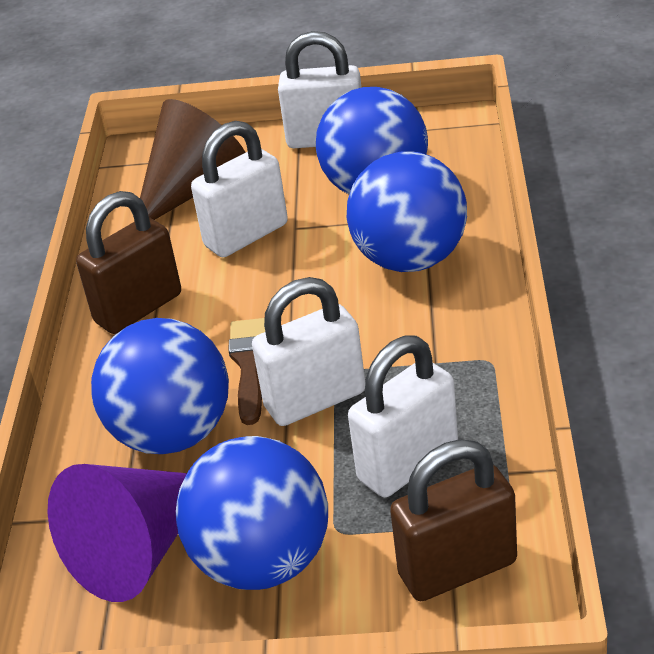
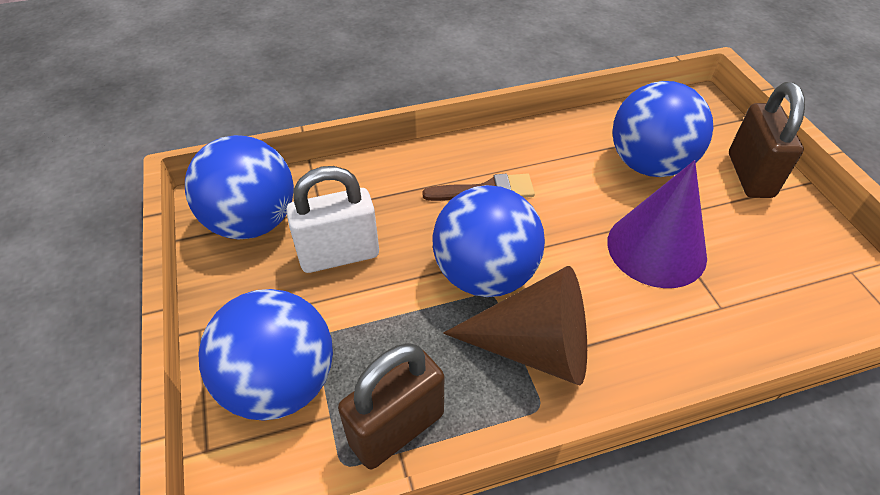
white padlock: 4 -> 1

